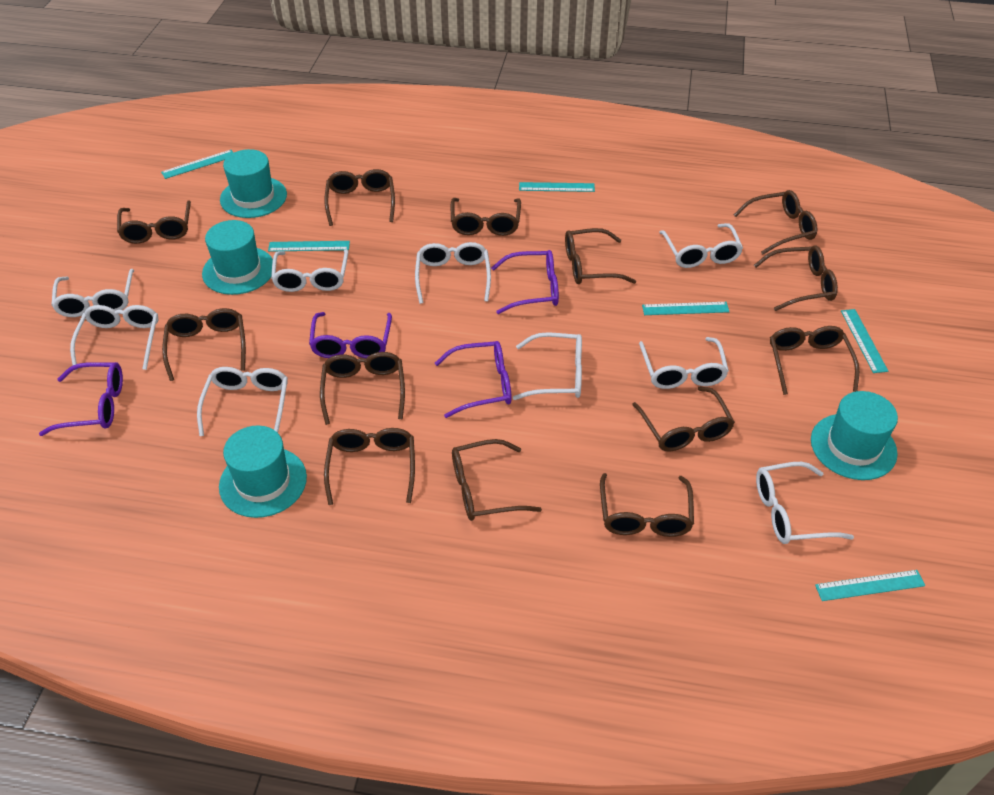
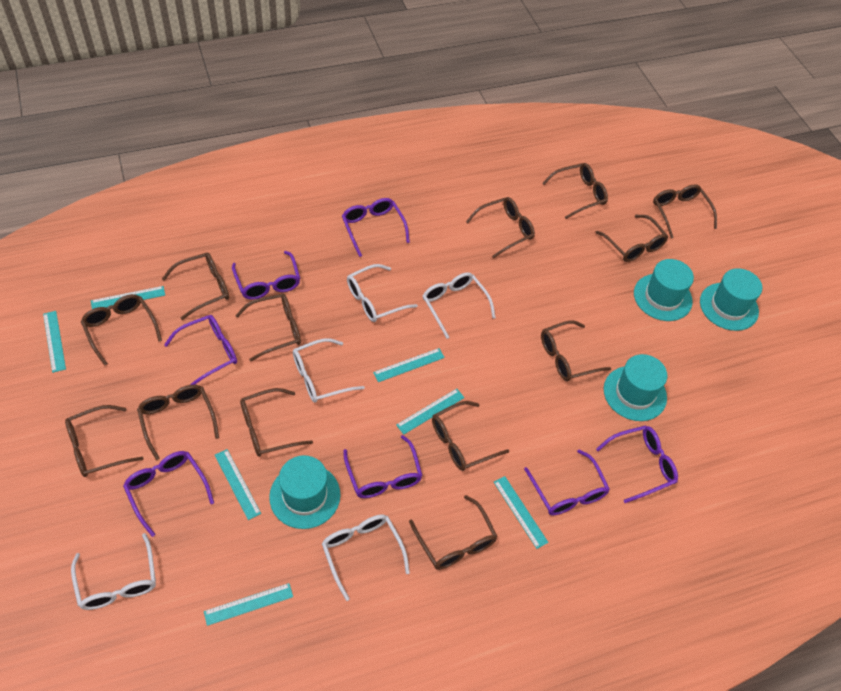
purple glasses: 4 -> 7
turquoise ruler: 6 -> 7
white glasses: 9 -> 5

